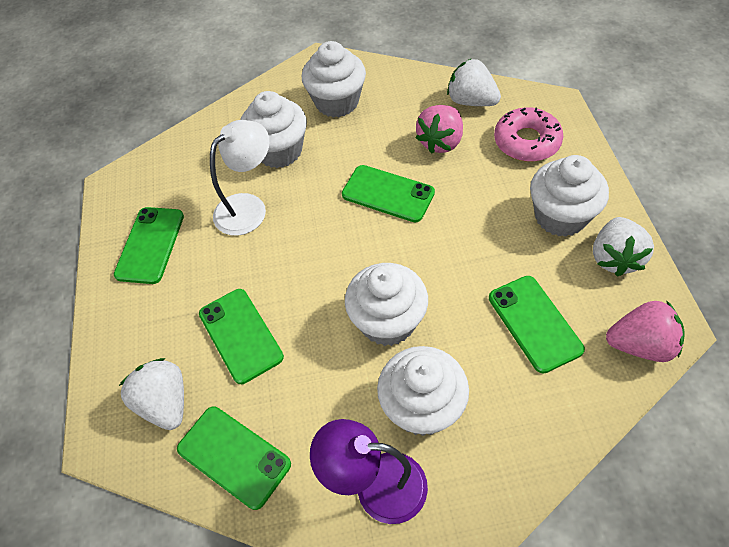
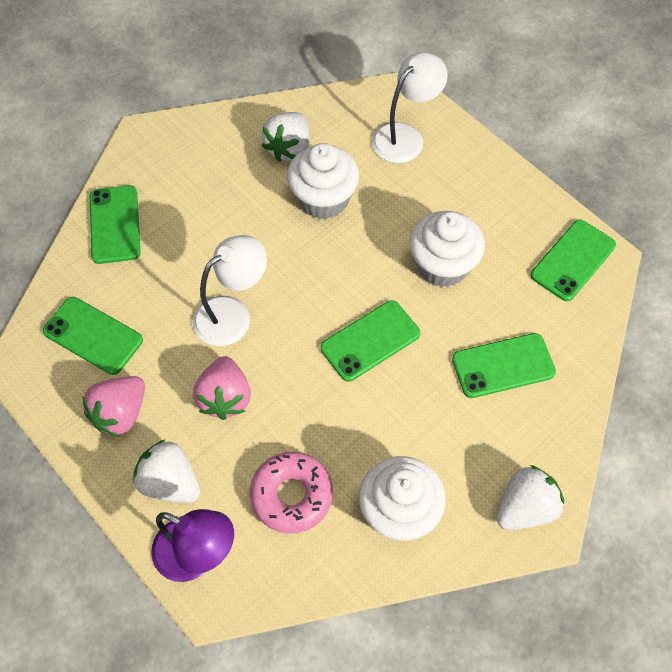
white cupcake: 5 -> 3
white lamp: 1 -> 2

